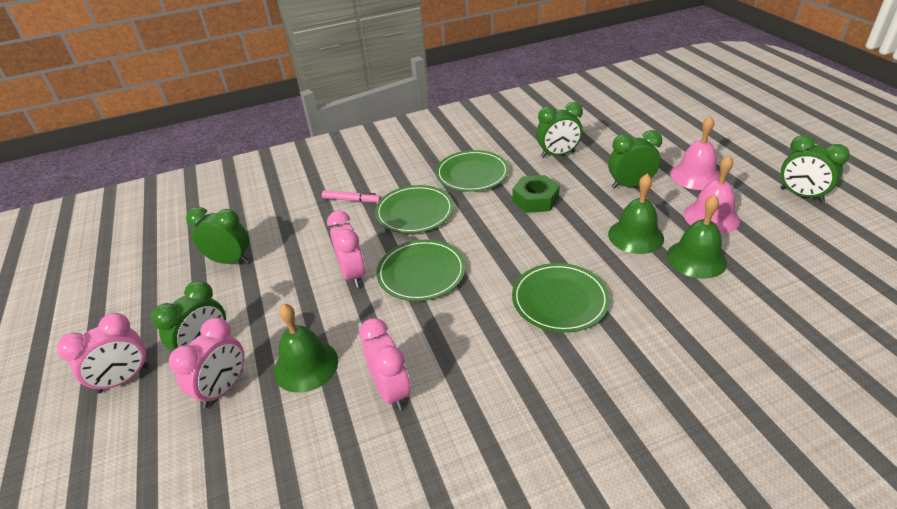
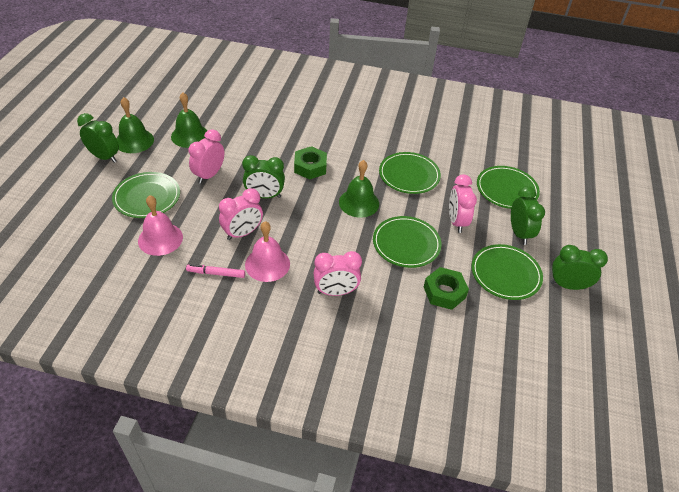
green clock: 5 -> 4
green nut: 1 -> 2
green plate: 4 -> 5

